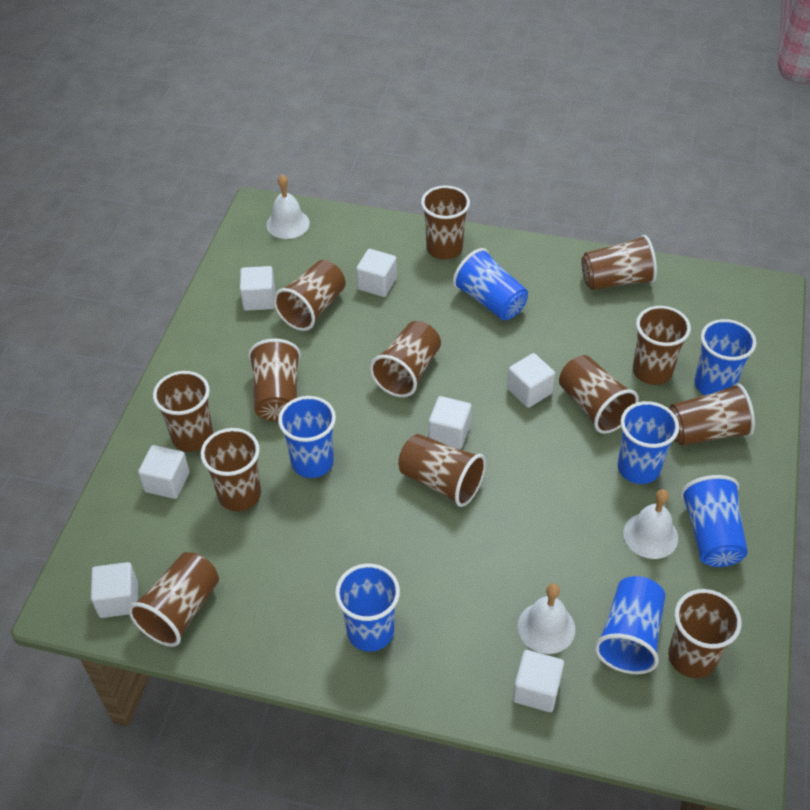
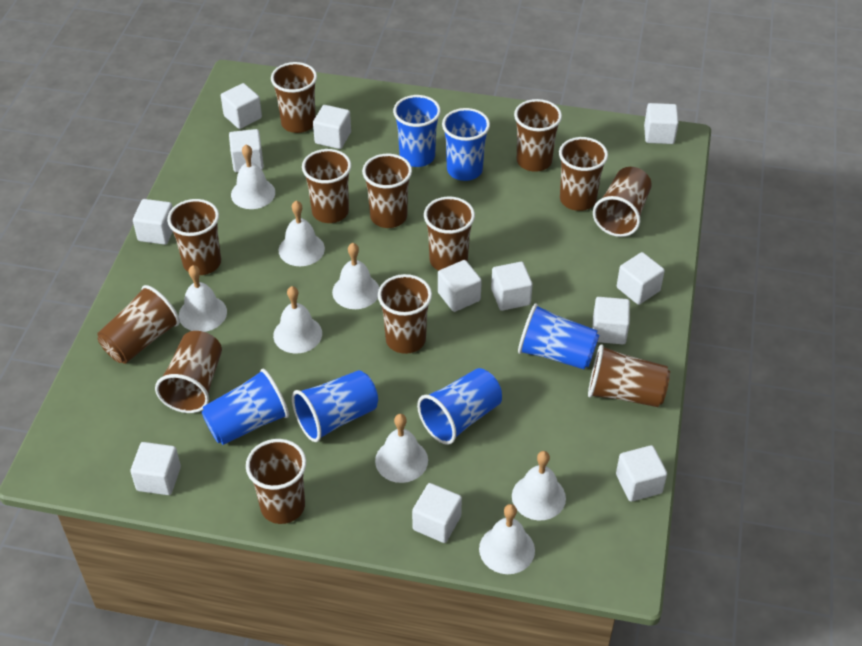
blue cup: 7 -> 6
white bell: 3 -> 8
white cube: 7 -> 12

